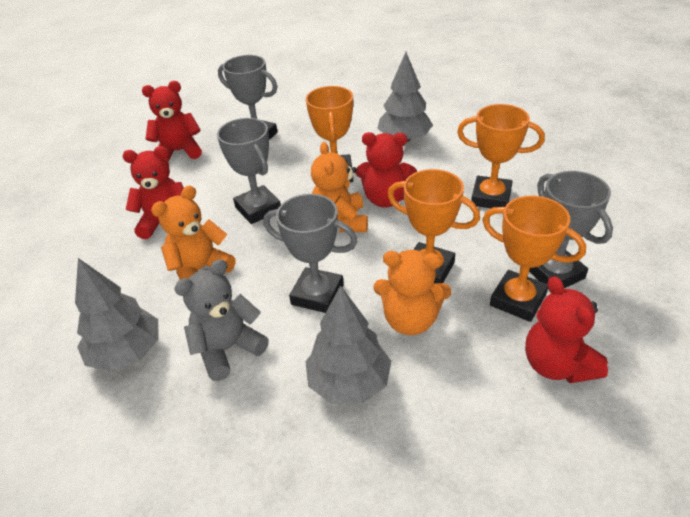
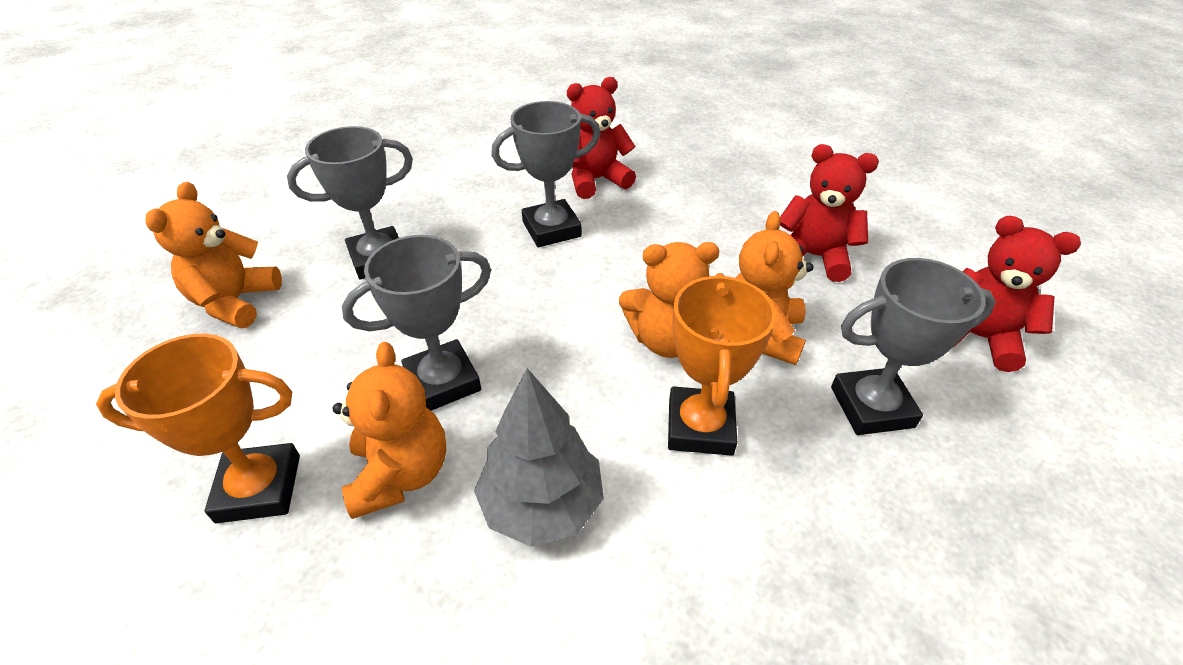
grey teddy bear: 1 -> 0
grey tree: 3 -> 1
orange teddy bear: 3 -> 4
orange trophy: 4 -> 2
red teddy bear: 4 -> 3

